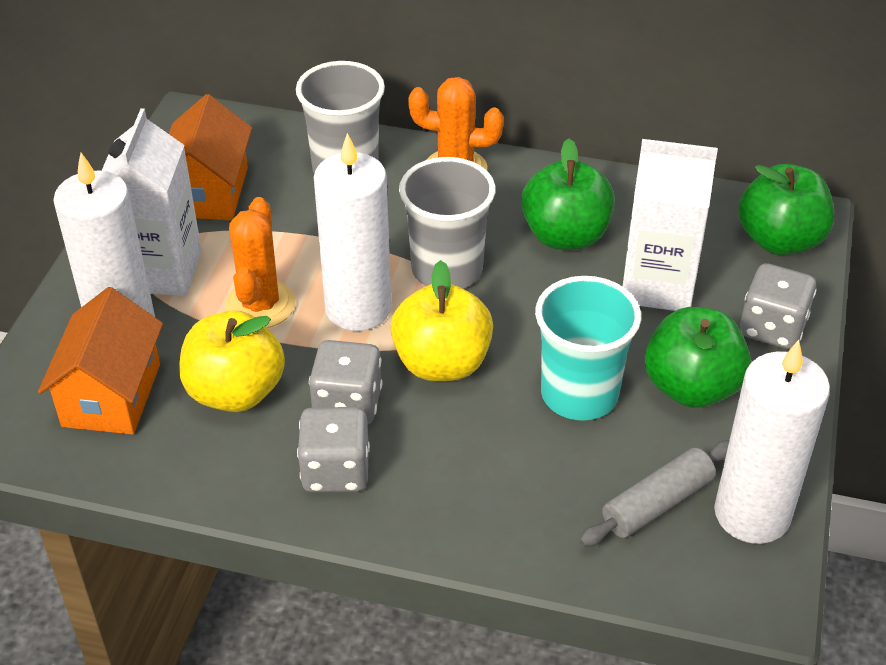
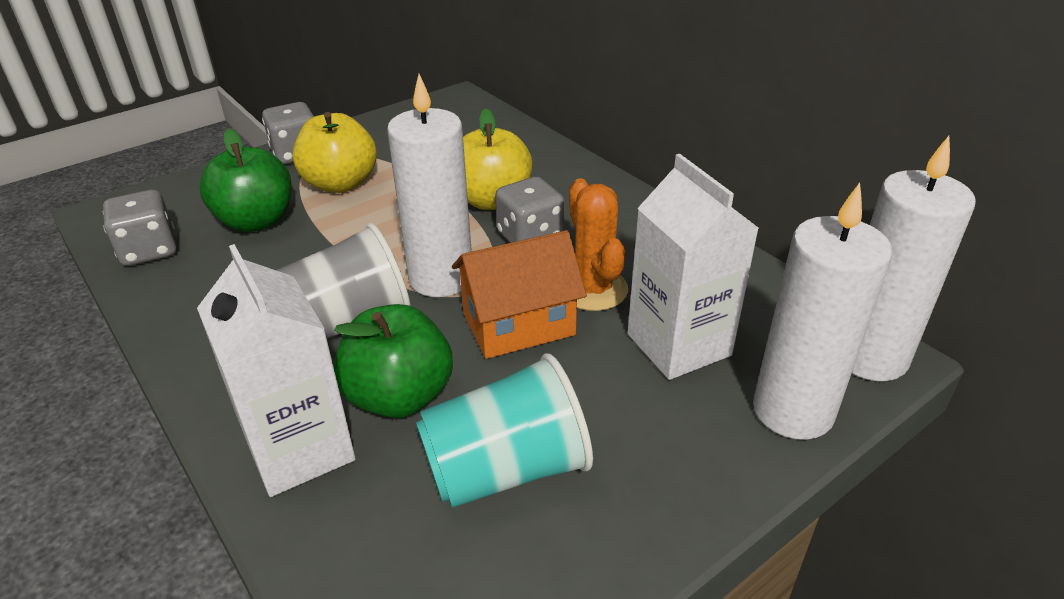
green apple: 3 -> 2
grey cup: 2 -> 1
grey rolling pin: 1 -> 0
orange cactus: 2 -> 1
orange house: 2 -> 1

